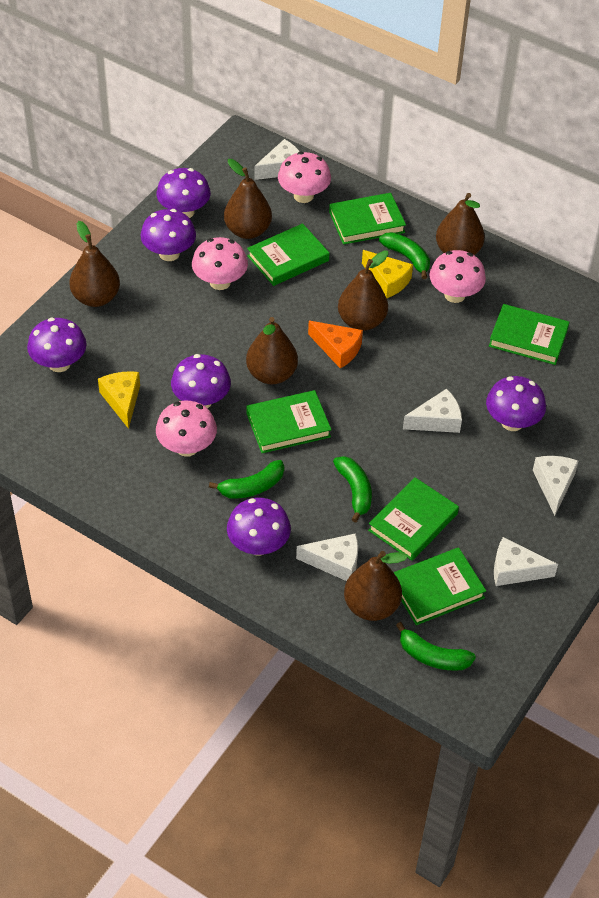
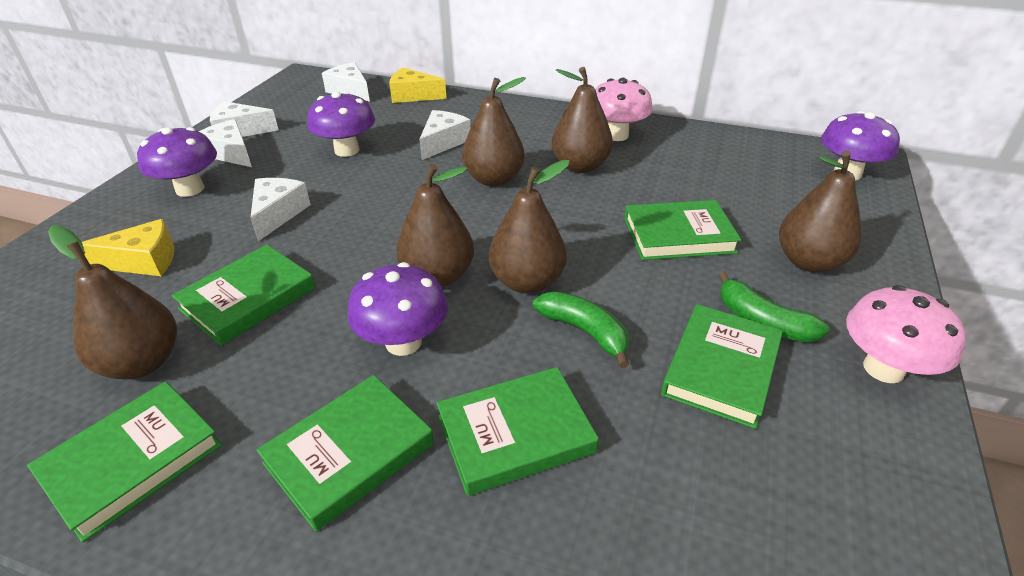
green banana: 4 -> 2
orange cheese: 1 -> 0
pink mushroom: 4 -> 2
purple mushroom: 6 -> 4

